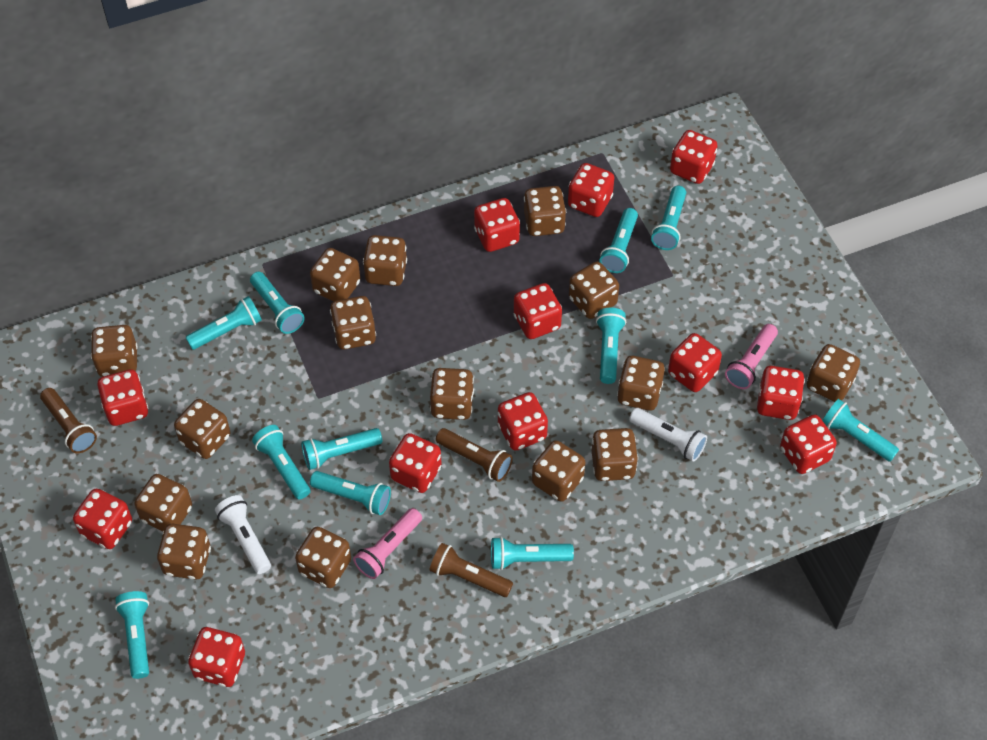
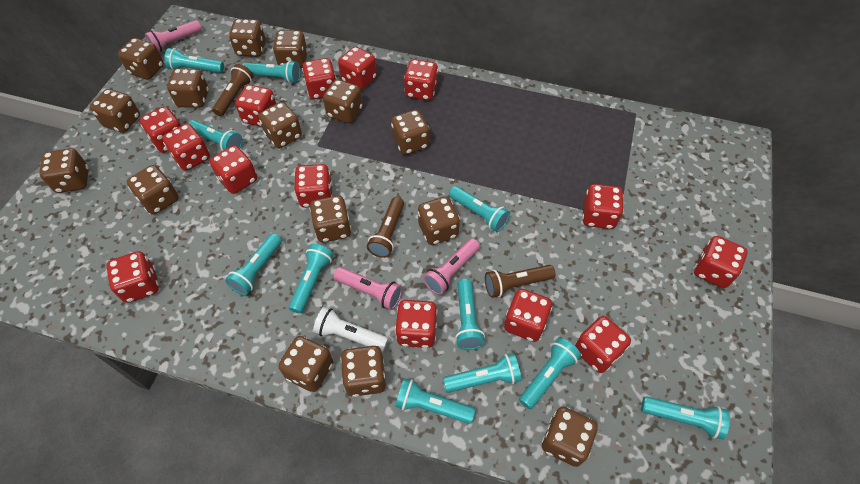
pink flashlight: 2 -> 3
red dice: 12 -> 14
white flashlight: 2 -> 1

